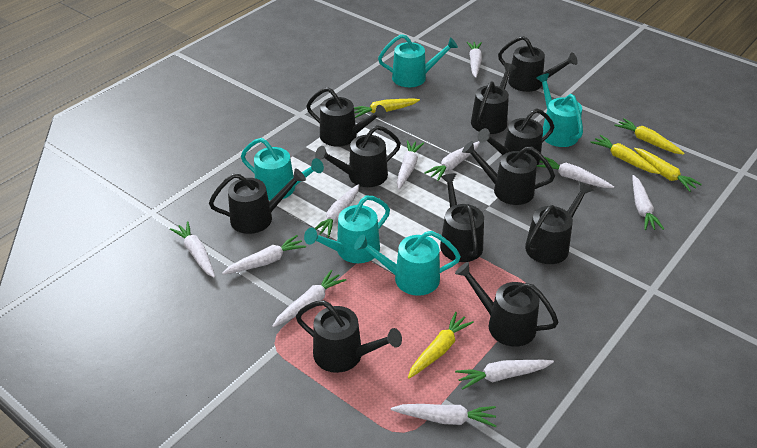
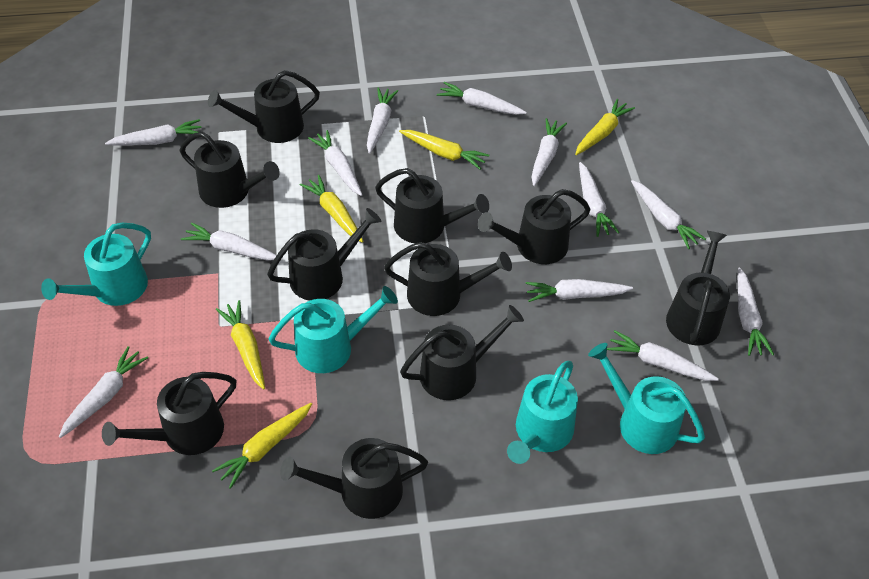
black watering can: 11 -> 10
turquoise watering can: 5 -> 4
white carrot: 11 -> 12

